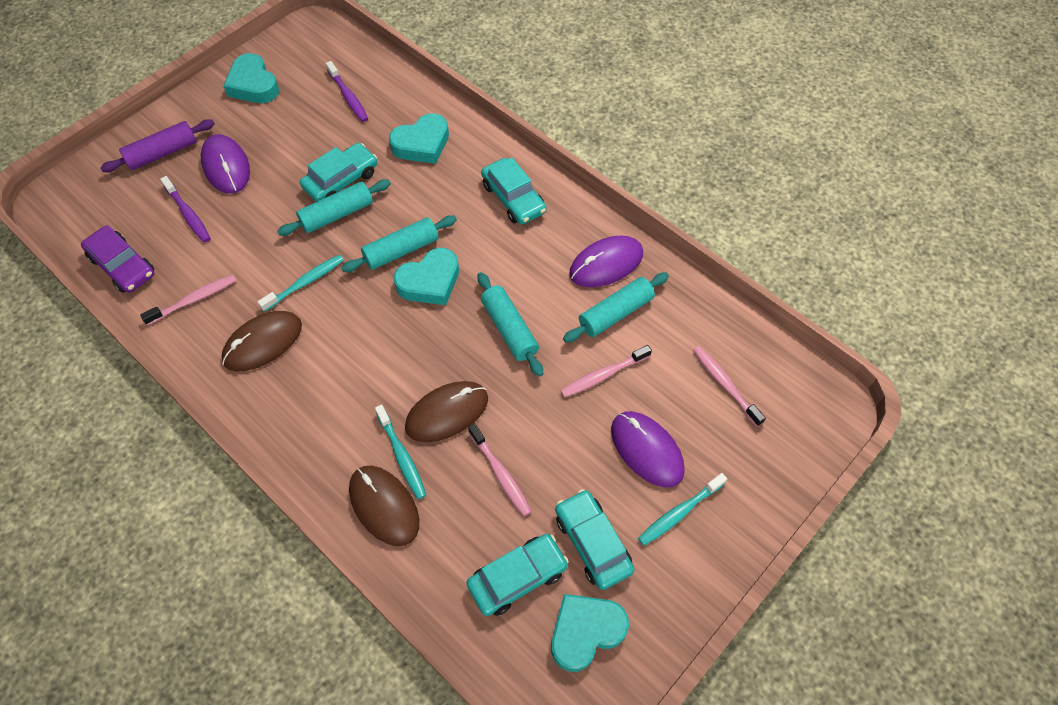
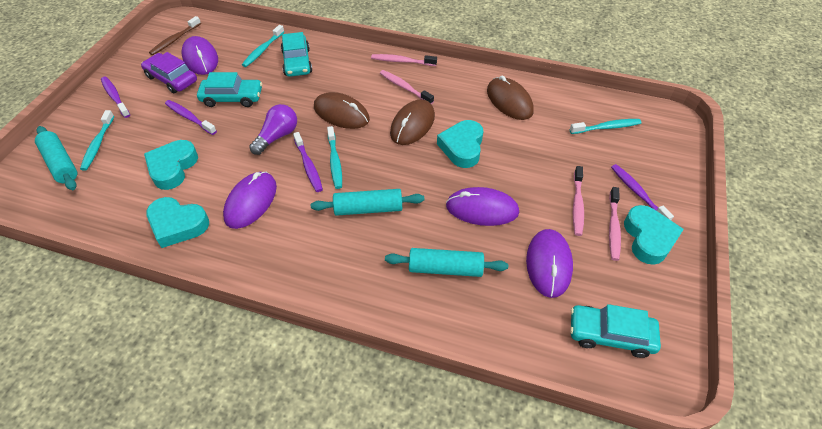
brown toothbrush: 0 -> 1
purple light bulb: 0 -> 1
purple mouse: 3 -> 4
purple rolling pin: 1 -> 0
purple toothbrush: 2 -> 4
turquoise car: 4 -> 3
turquoise rolling pin: 4 -> 3
turquoise toothbrush: 3 -> 4

